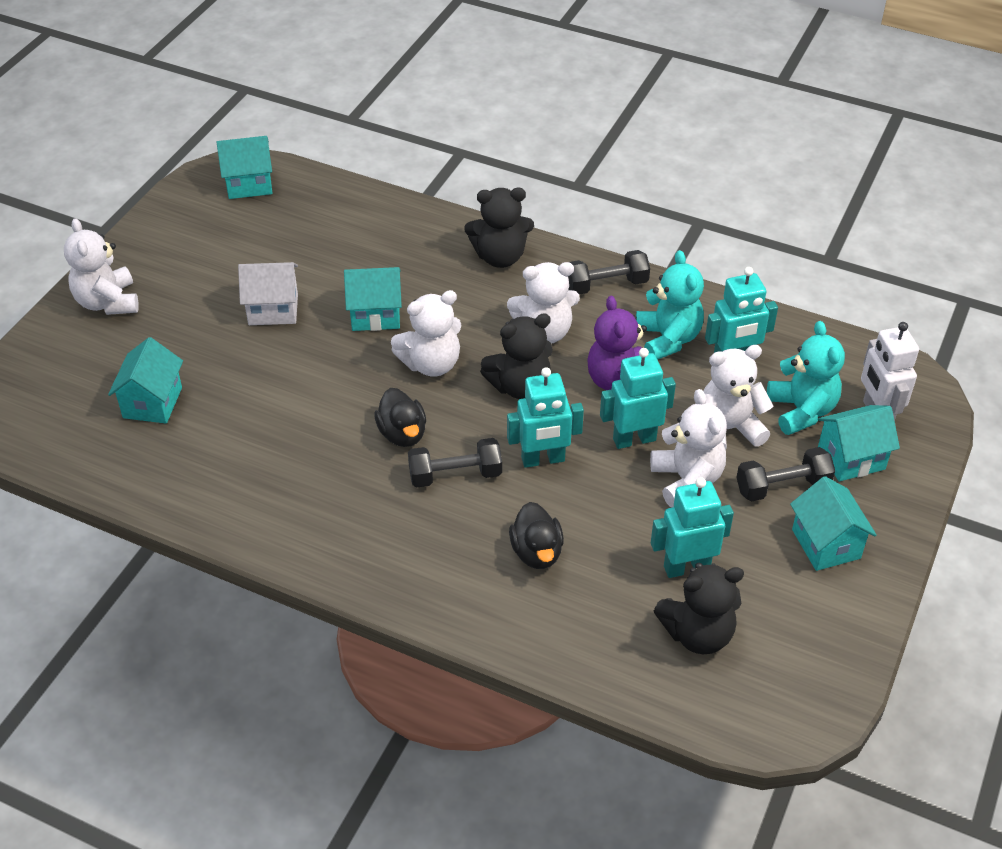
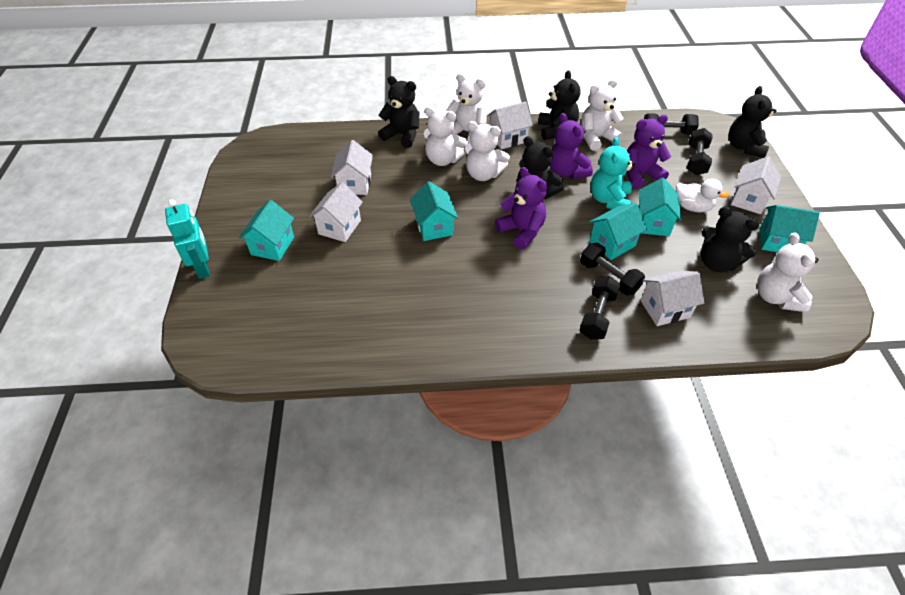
black duck: 2 -> 0
black dumbbell: 3 -> 4
black teddy bear: 3 -> 5
purple teddy bear: 1 -> 3
turquoise robot: 4 -> 1
turquoise teddy bear: 2 -> 1
white duck: 0 -> 1
white house: 1 -> 5
white robot: 1 -> 0

